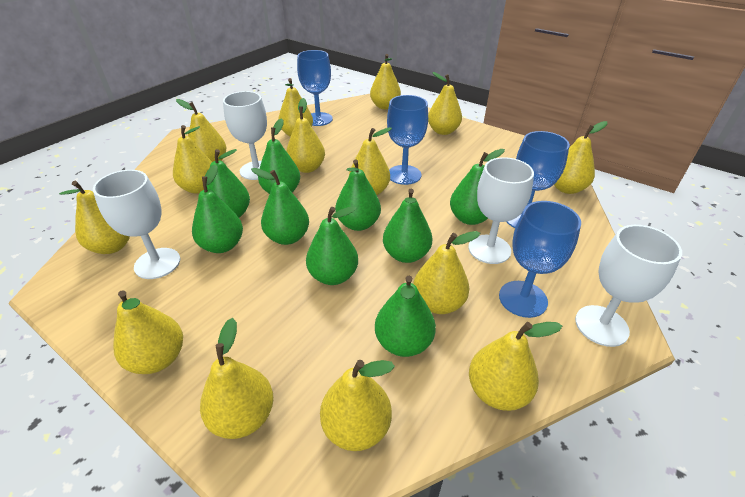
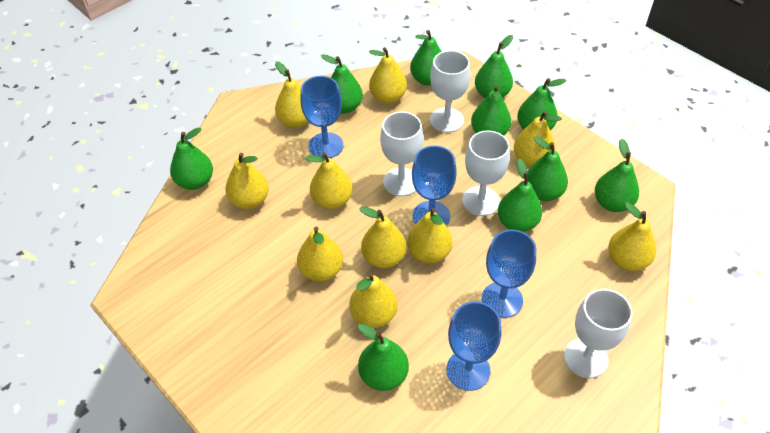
green pear: 9 -> 10
yellow pear: 14 -> 10

